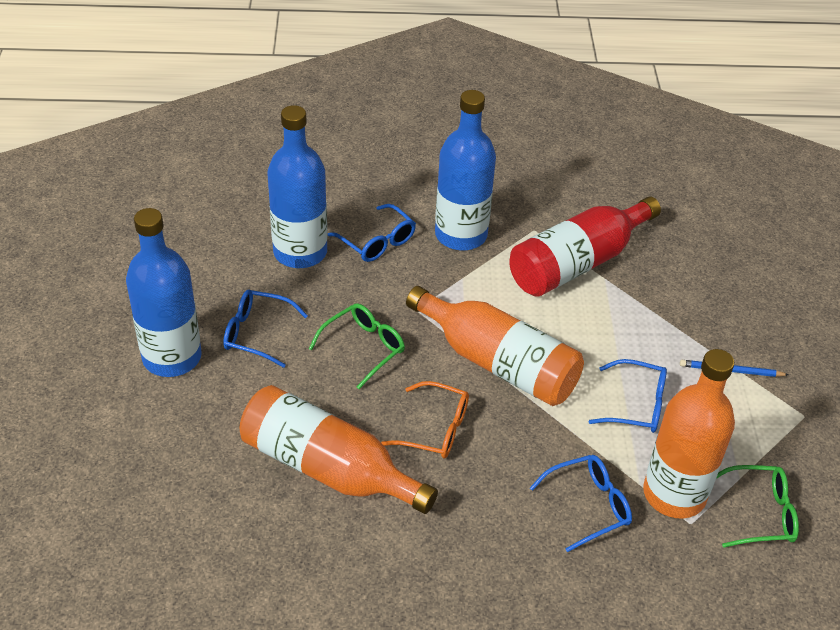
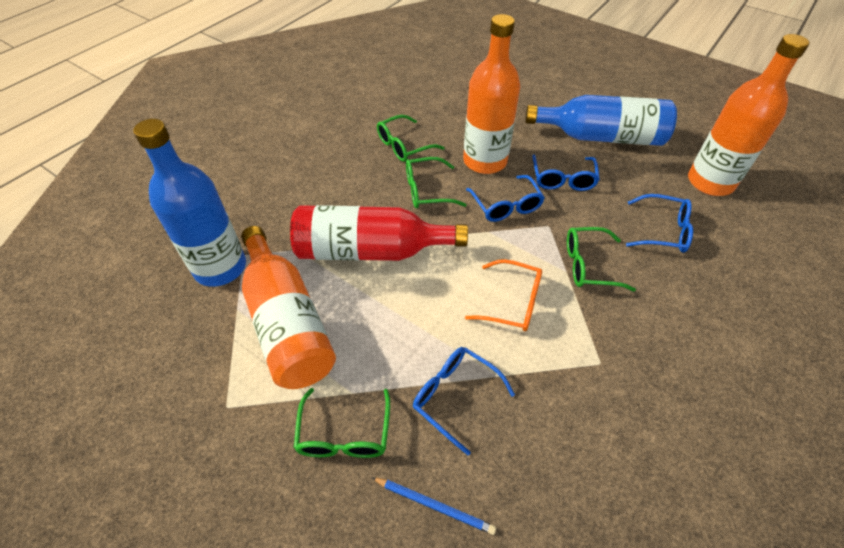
blue bottle: 3 -> 2
green glasses: 2 -> 4

